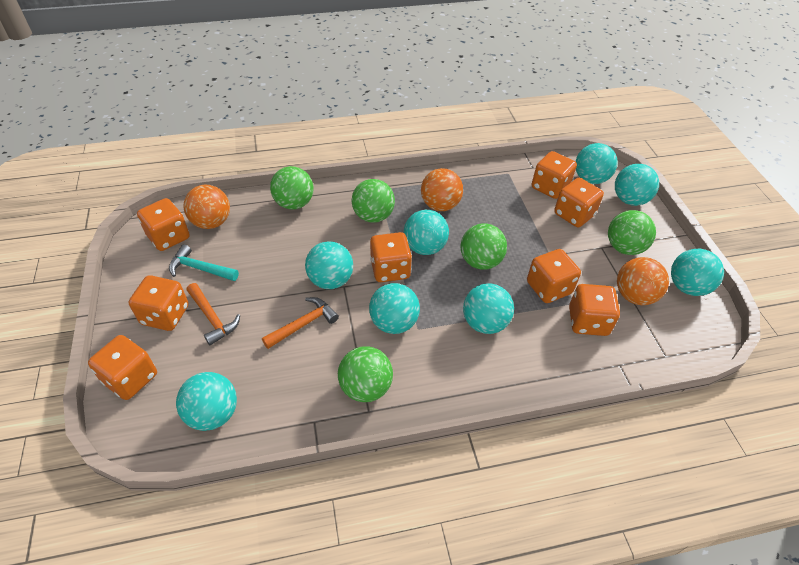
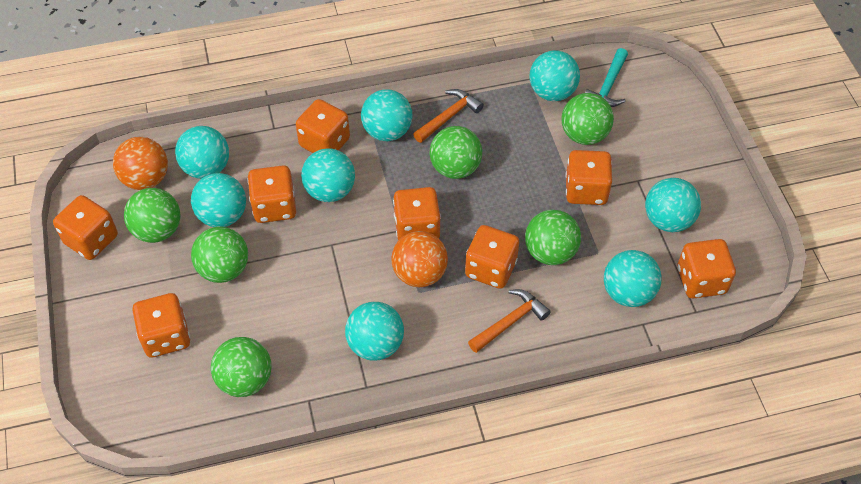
green ball: 5 -> 6
orange ball: 3 -> 2

